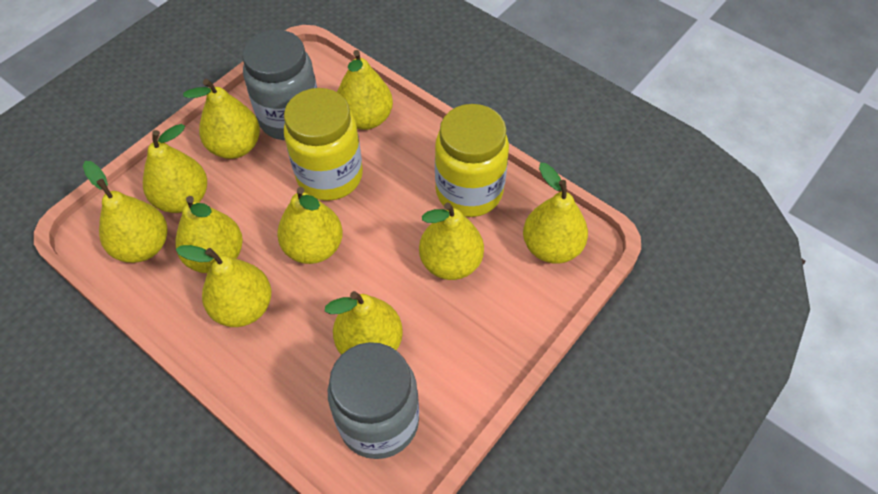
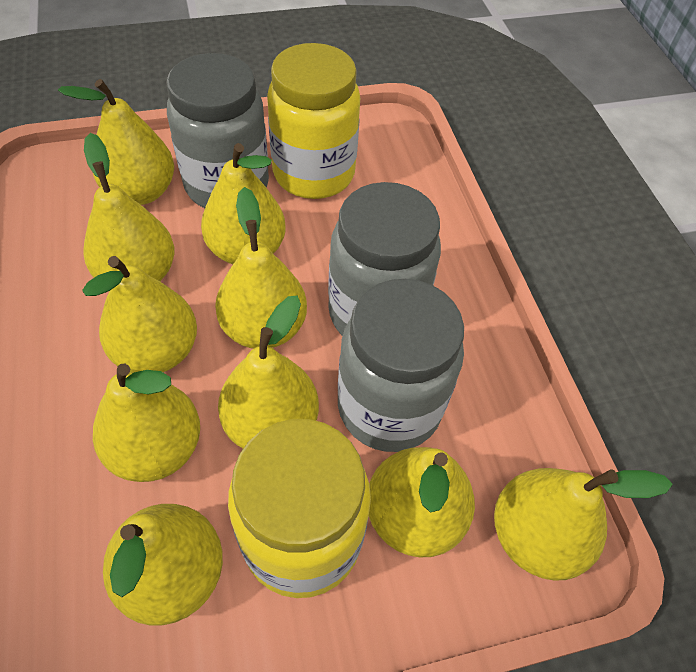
grey jar: 2 -> 3

